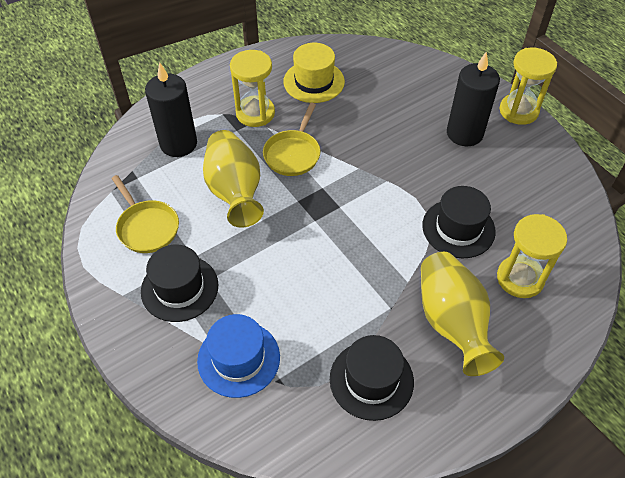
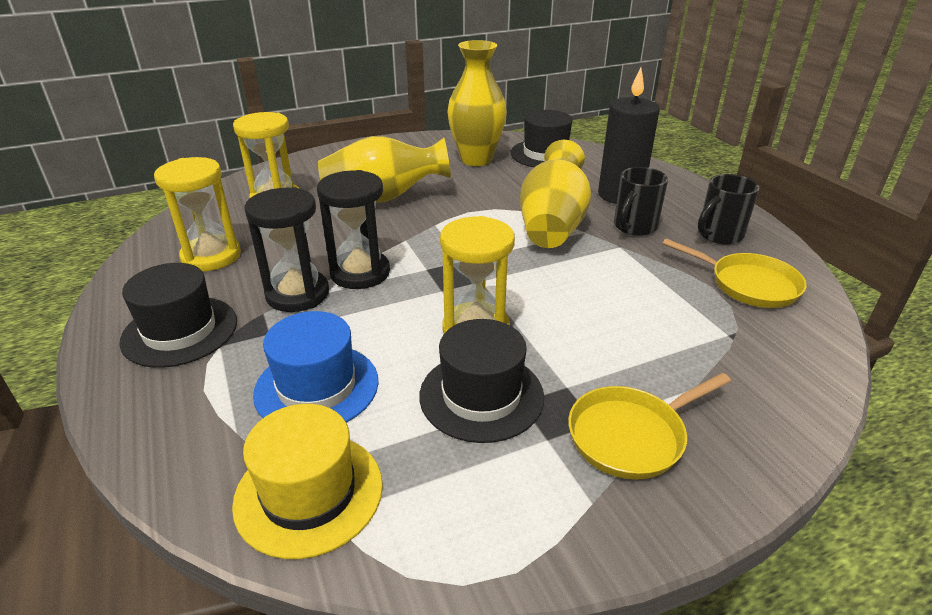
black candle: 2 -> 1
black hourglass: 0 -> 2
black mug: 0 -> 2
yellow vase: 2 -> 3

